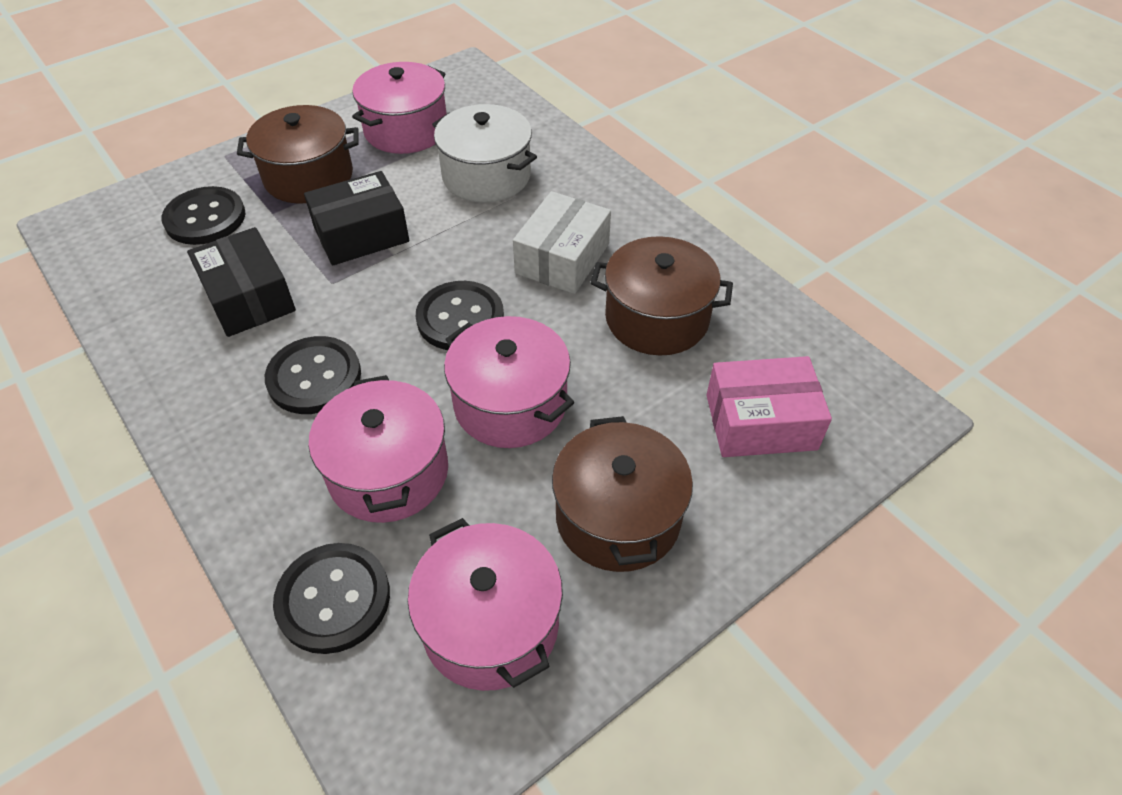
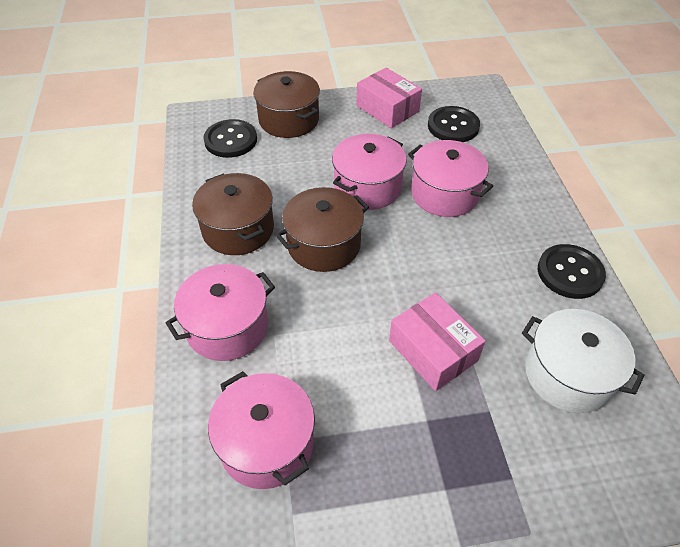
black box: 2 -> 0
black button: 4 -> 3
pink box: 1 -> 2
white box: 1 -> 0

